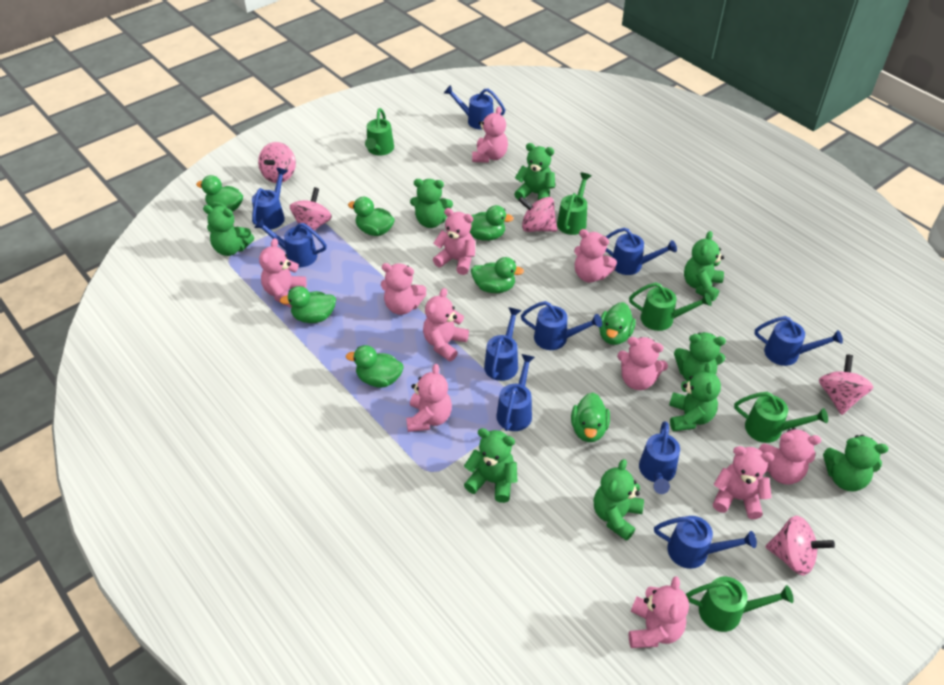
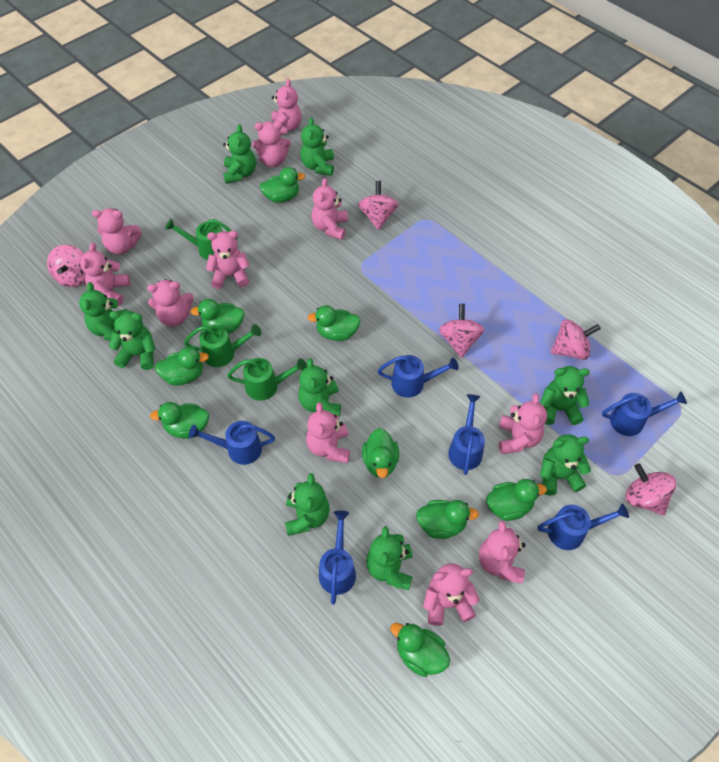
blue watering can: 10 -> 6
green duck: 8 -> 9
green watering can: 5 -> 3

